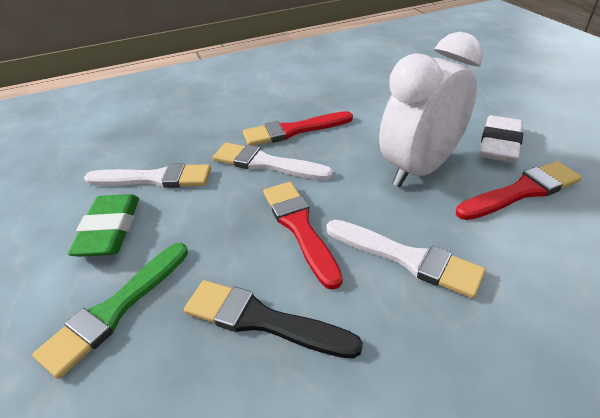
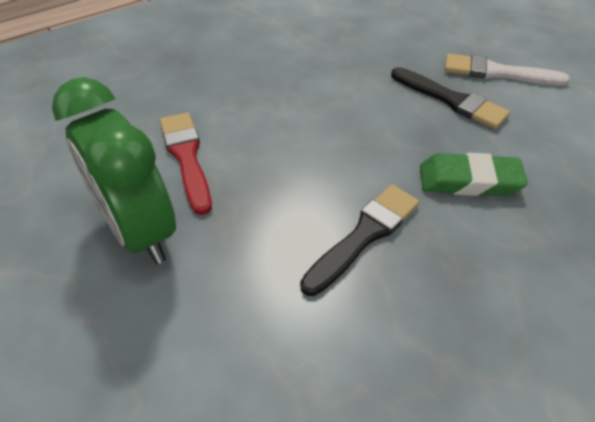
black brush: 1 -> 2
green brush: 1 -> 0
green clock: 0 -> 1
red brush: 3 -> 1
white brush: 3 -> 1
white clock: 1 -> 0
white eraser: 1 -> 0

